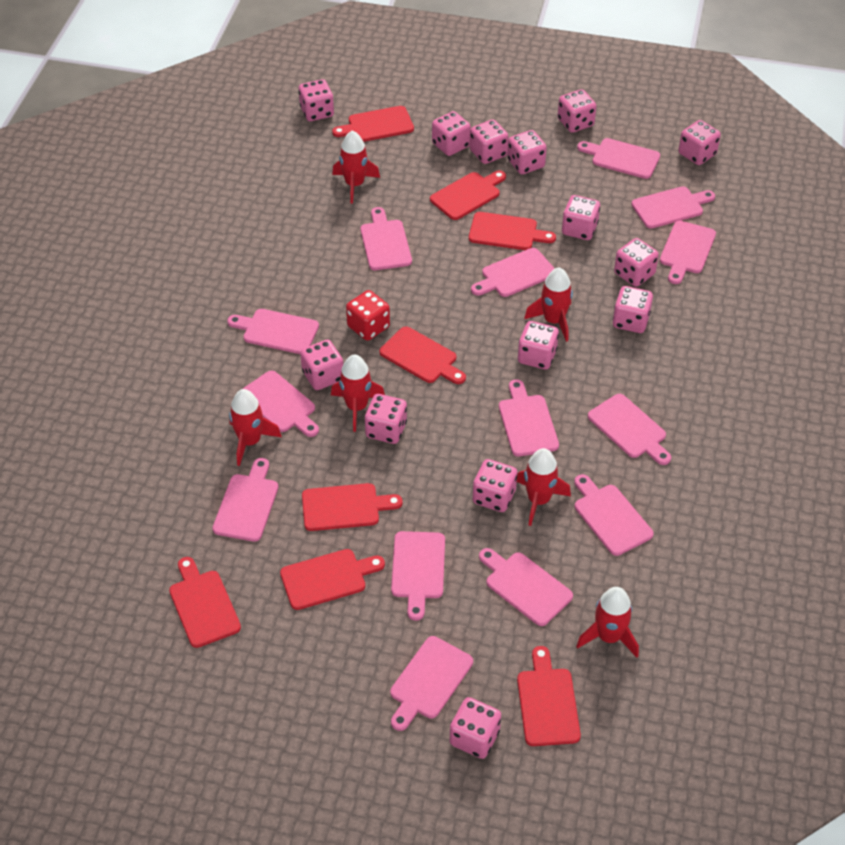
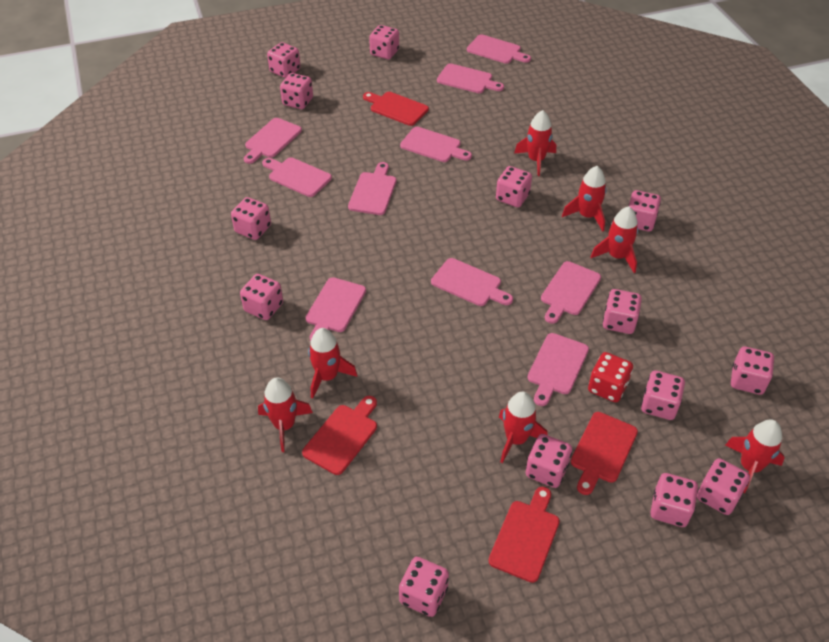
pink cutting board: 14 -> 10
red cutting board: 8 -> 4
red rocket: 6 -> 7

